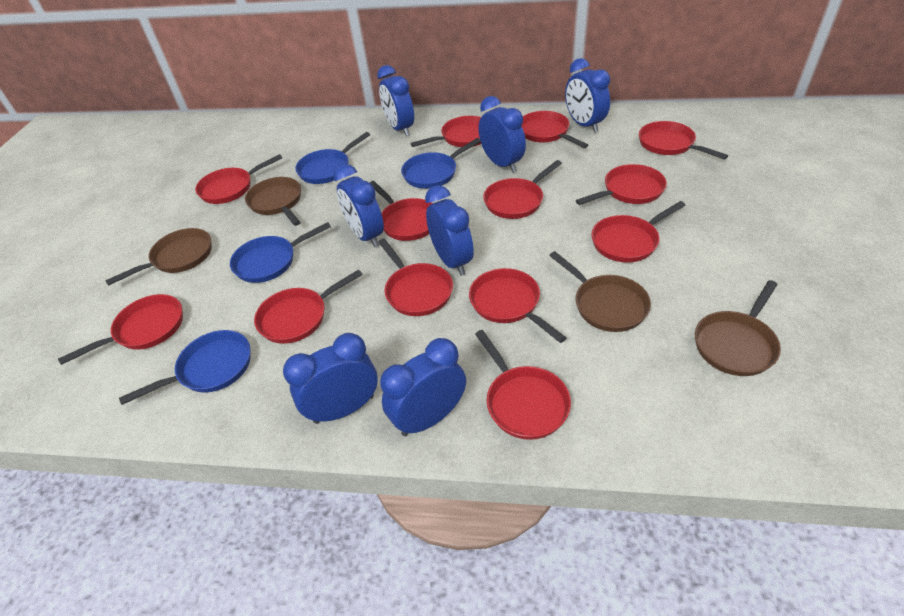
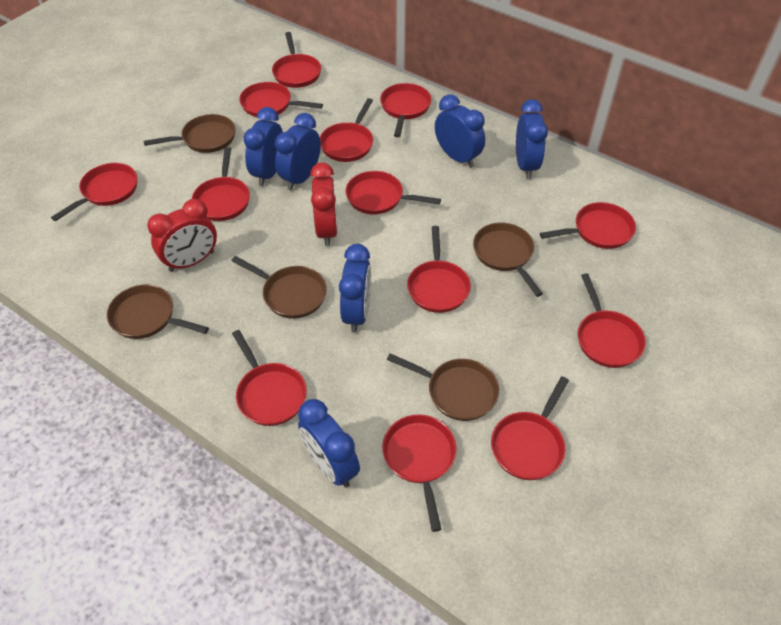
blue clock: 7 -> 6
blue pan: 4 -> 0
brown pan: 4 -> 5
red clock: 0 -> 2

